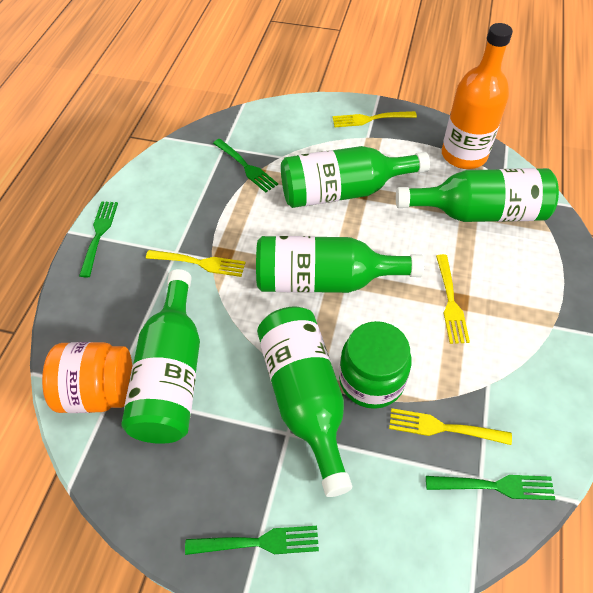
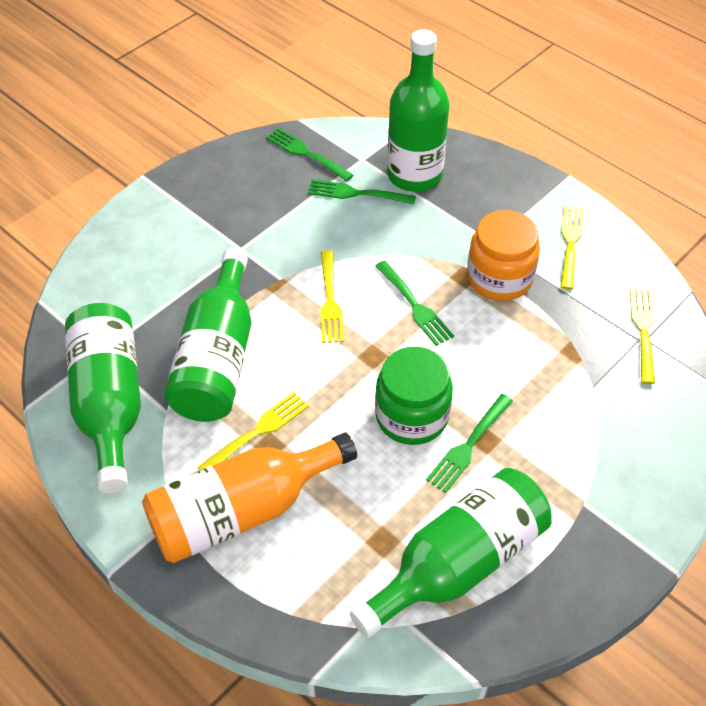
green bottle: 5 -> 4

